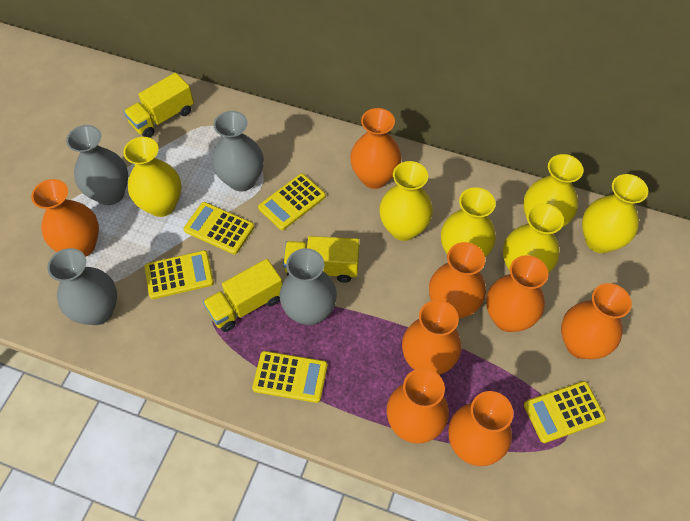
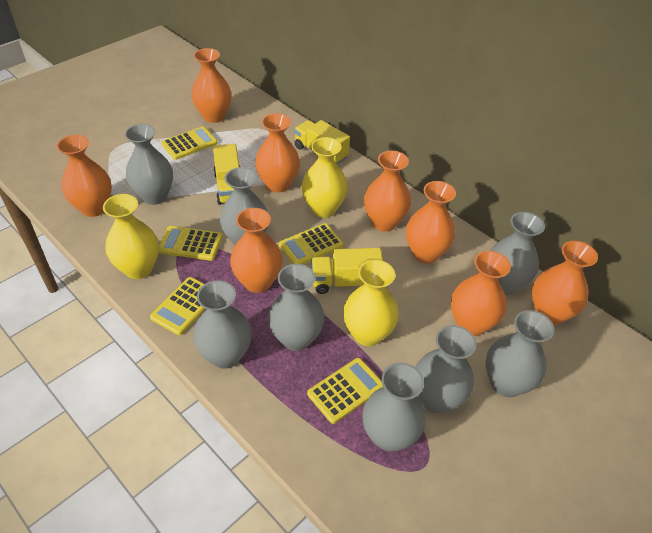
grey vase: 4 -> 8
yellow vase: 6 -> 3

